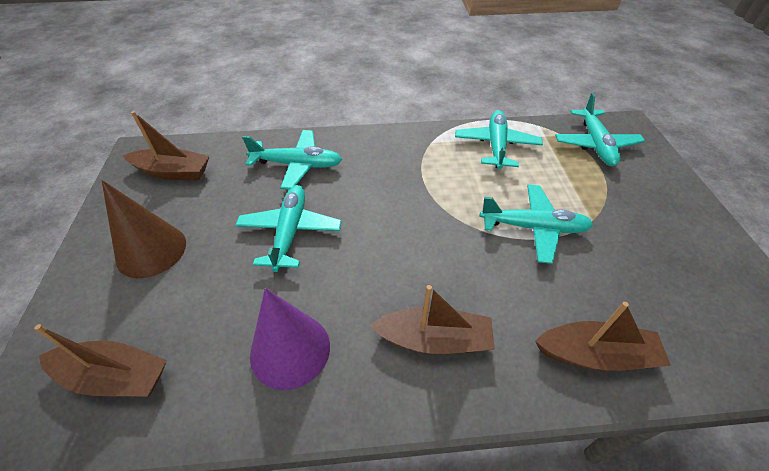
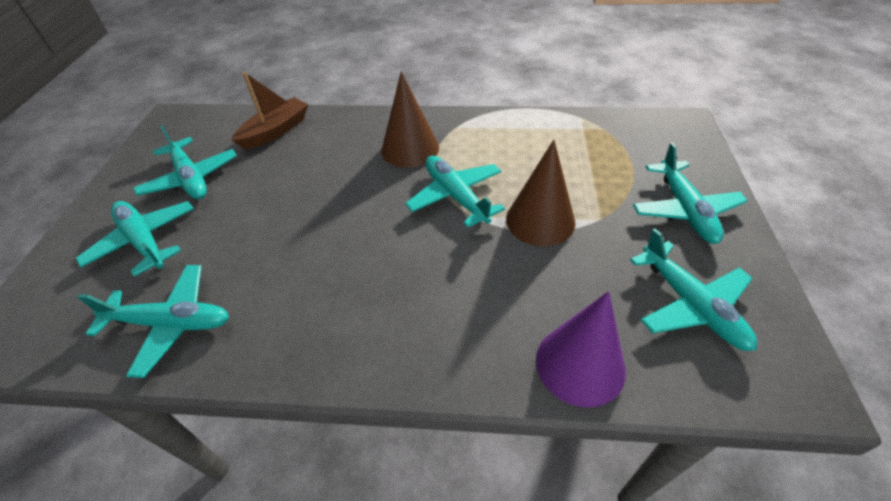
brown boat: 4 -> 1
brown cone: 1 -> 2
turquoise plane: 5 -> 6

